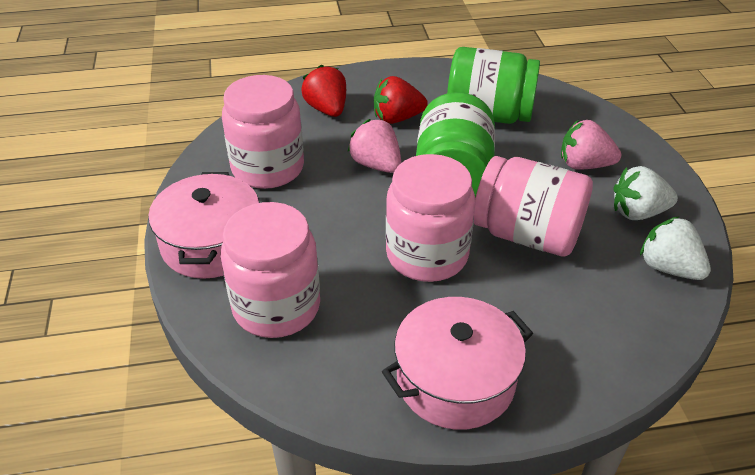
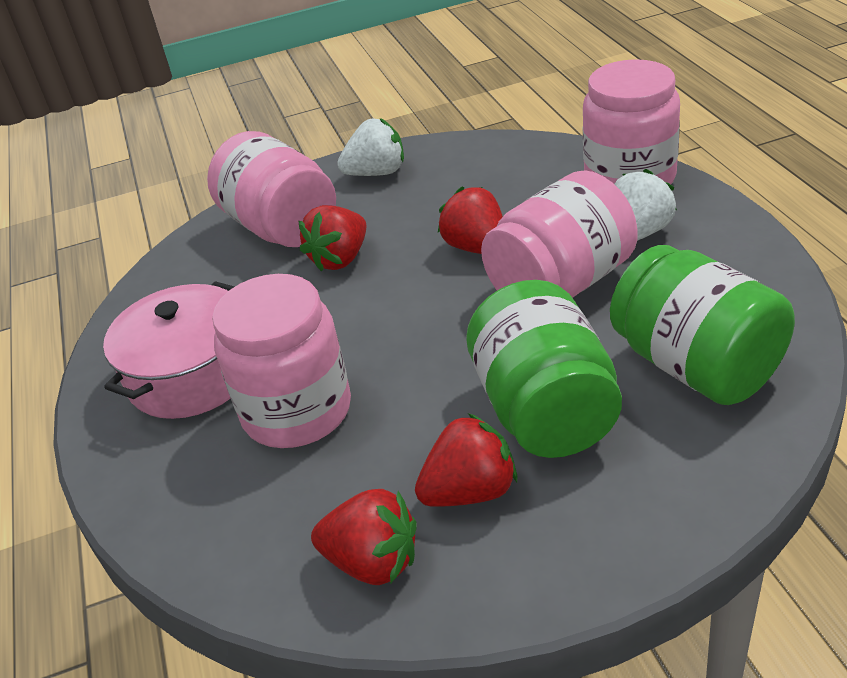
pink pot: 2 -> 1
pink strawberry: 2 -> 0
red strawberry: 2 -> 4

